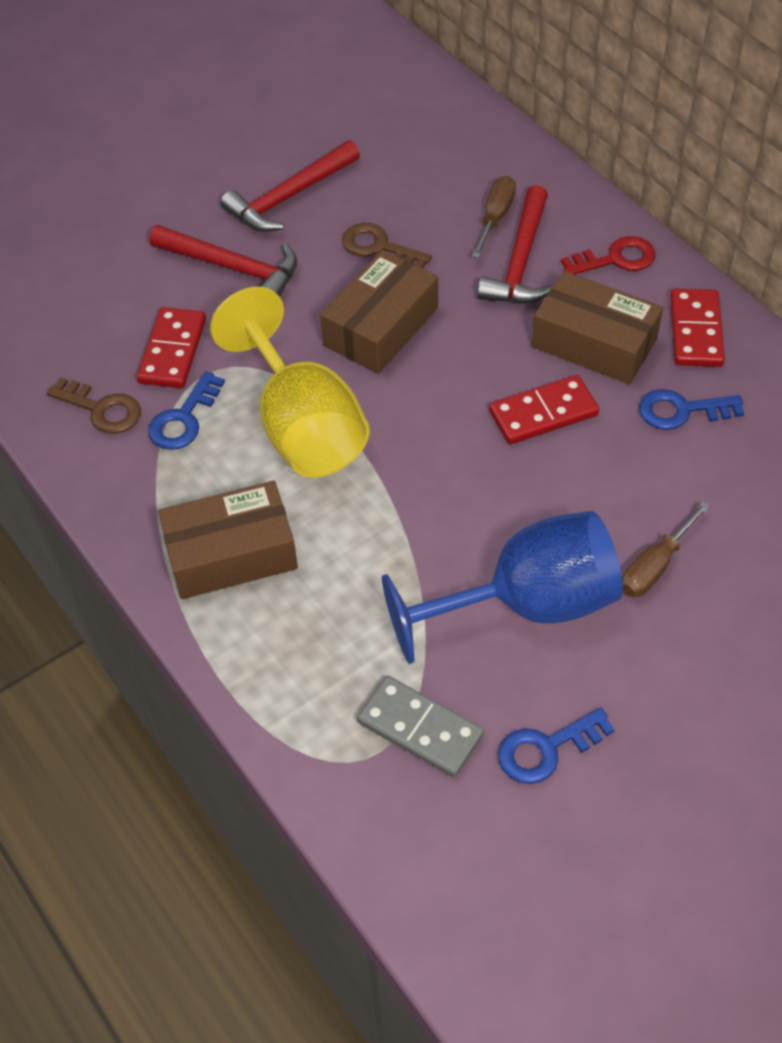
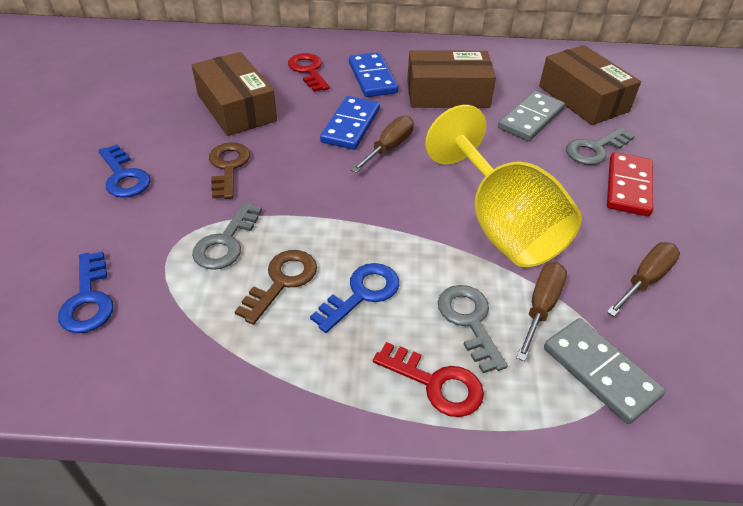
blue domino: 0 -> 2
blue goblet: 1 -> 0
brown screwdriver: 2 -> 3
grey domino: 1 -> 2
grey key: 0 -> 3
red domino: 3 -> 1
red hammer: 3 -> 0
red key: 1 -> 2

